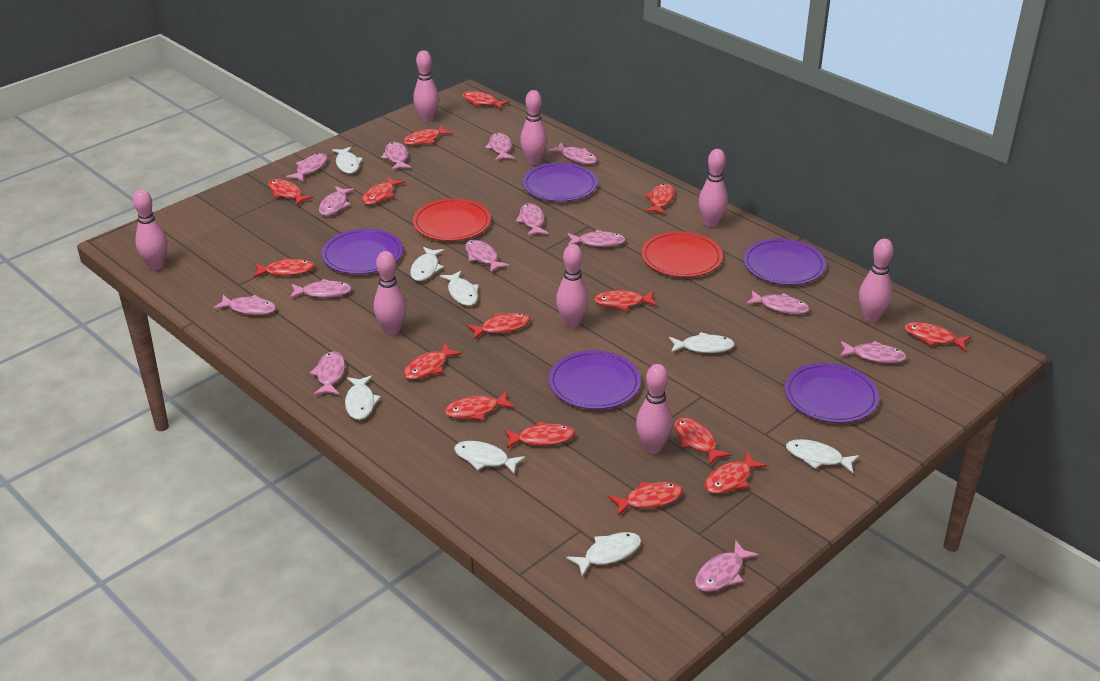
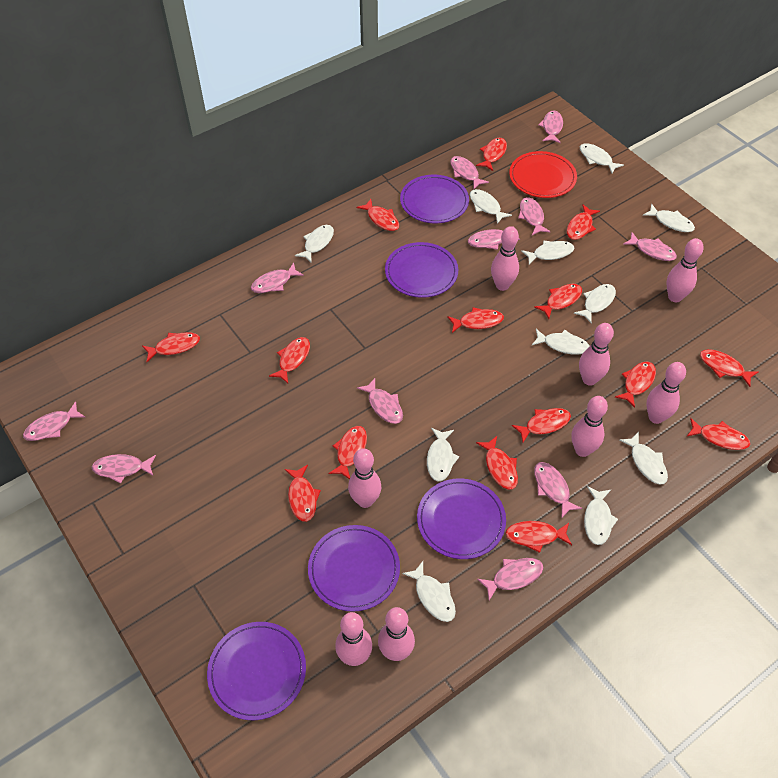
pink fish: 14 -> 11
red plate: 2 -> 1
white fish: 8 -> 11

